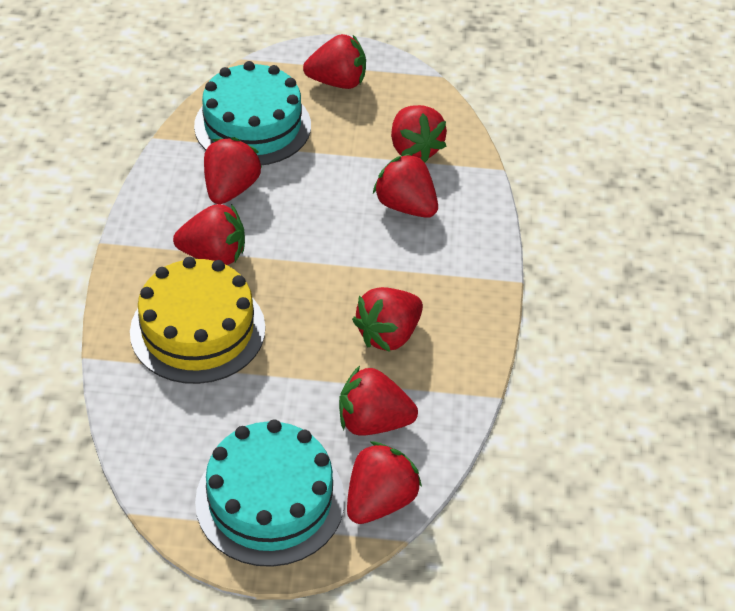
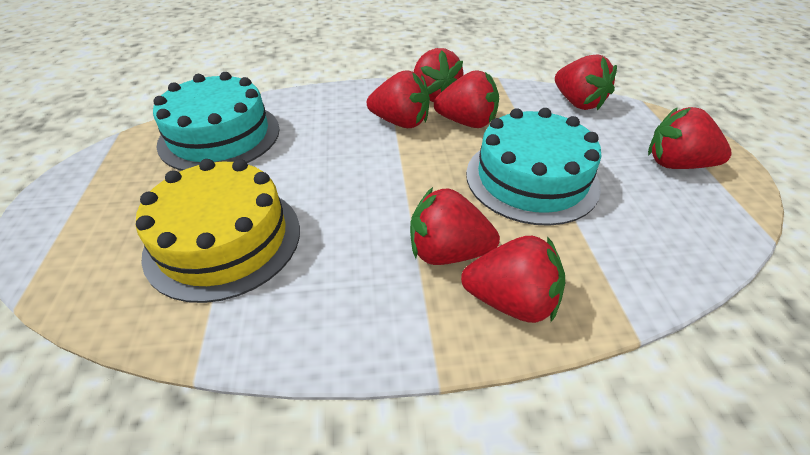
red strawberry: 8 -> 7

